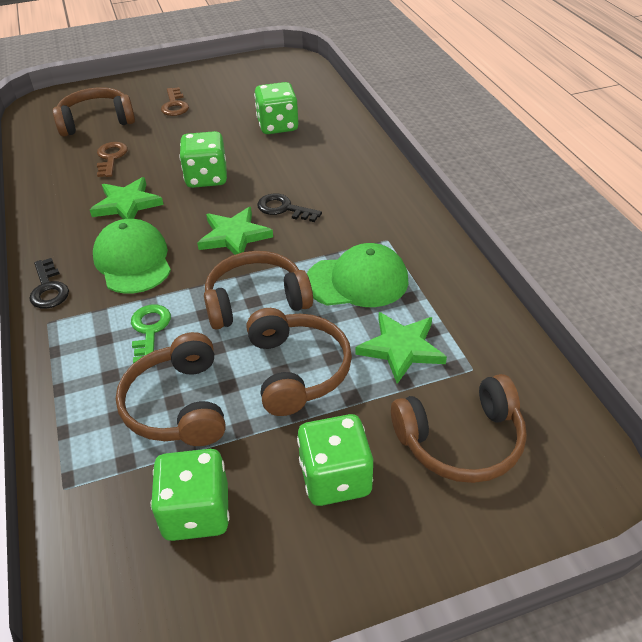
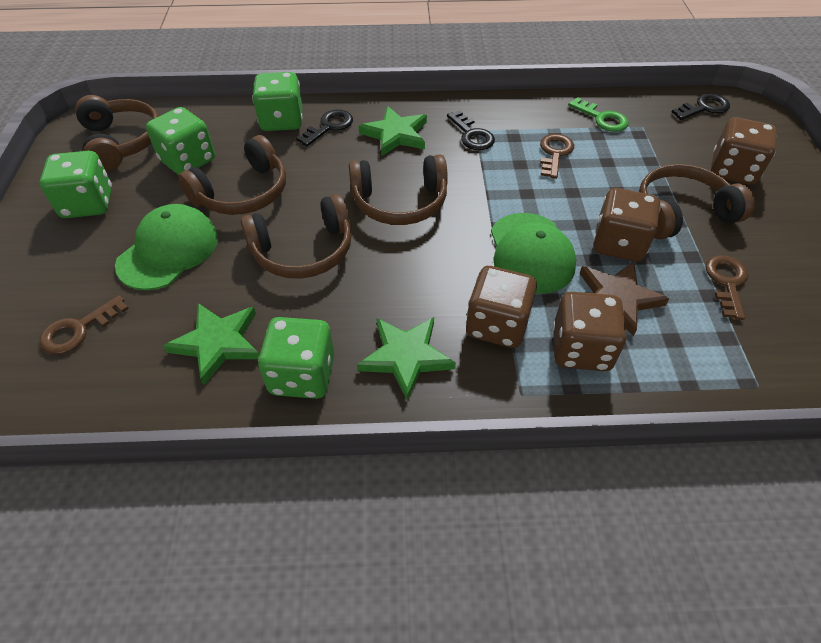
black key: 2 -> 3
brown dice: 0 -> 4
brown key: 2 -> 3
brown star: 0 -> 1

